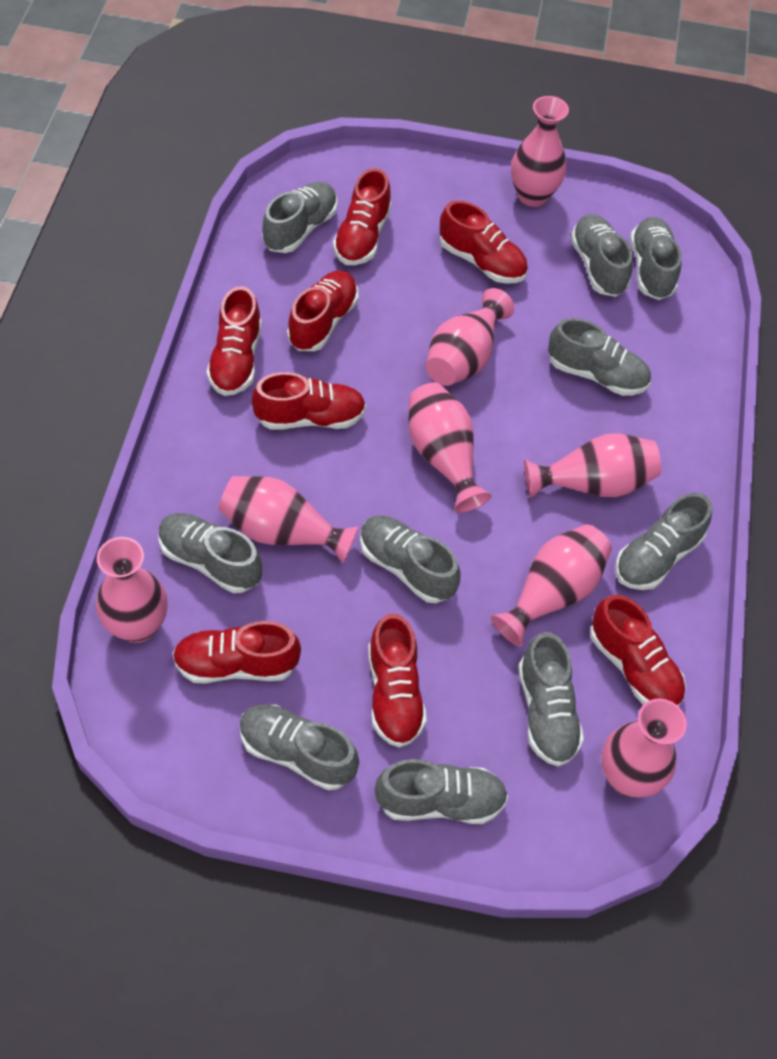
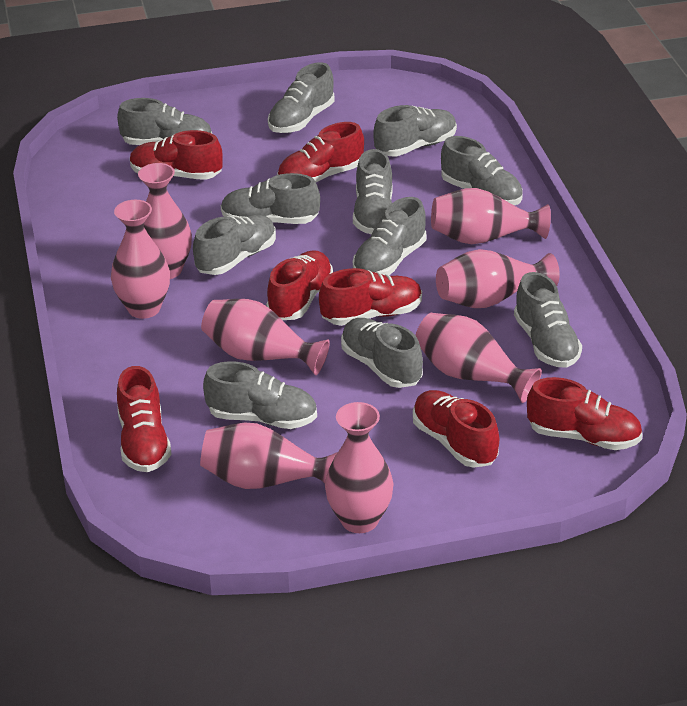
grey shoe: 10 -> 11
red shoe: 8 -> 7

